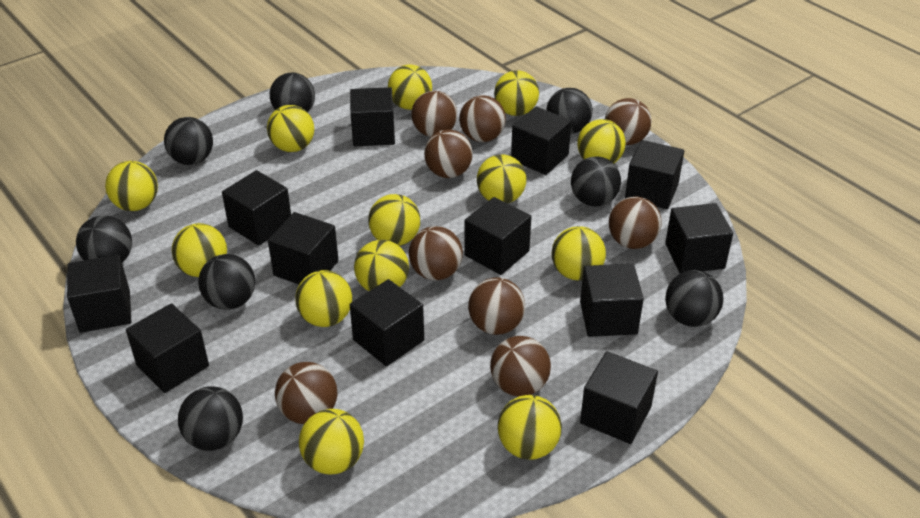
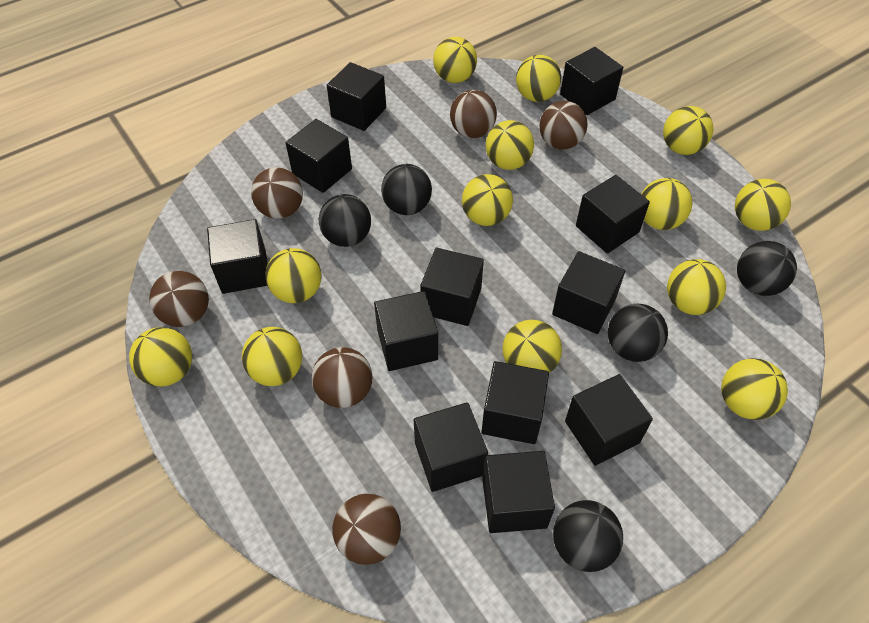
black ball: 8 -> 5
brown ball: 9 -> 6

